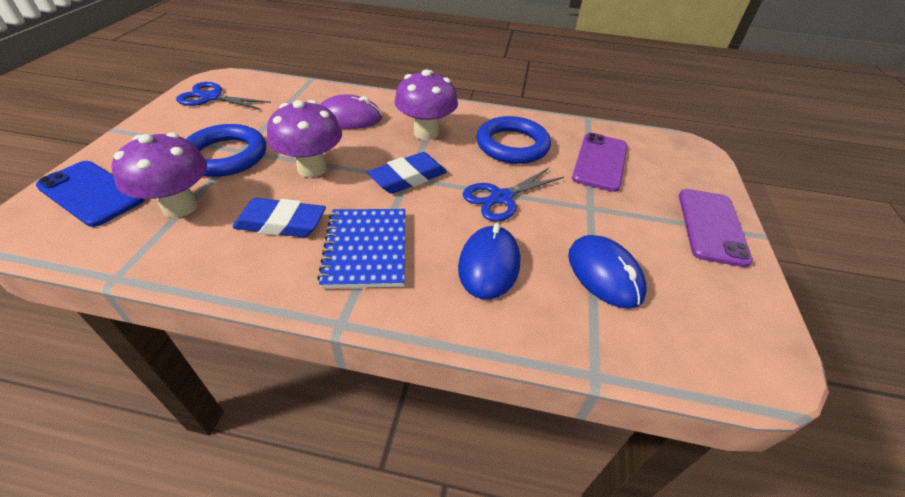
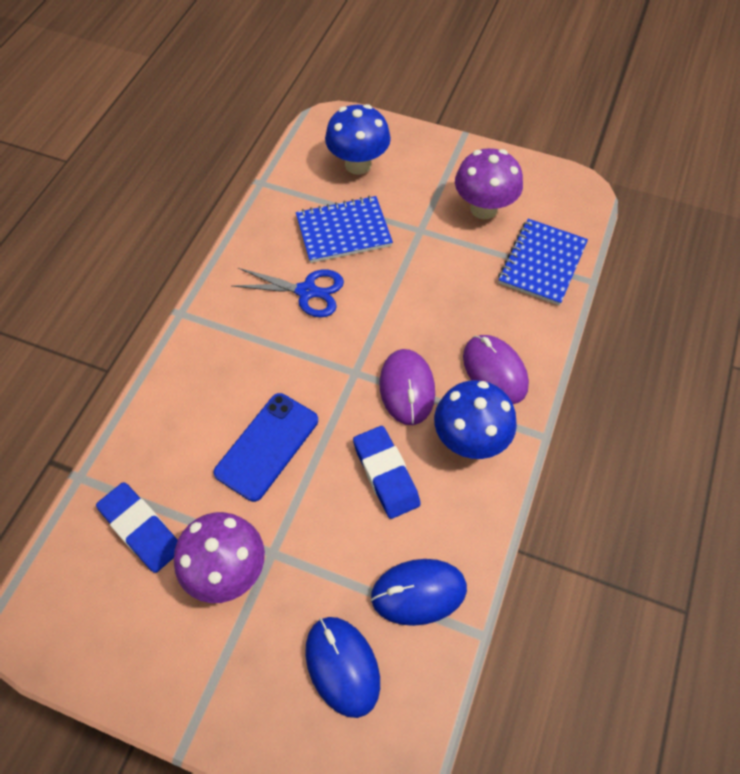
blue mushroom: 0 -> 2
blue notebook: 1 -> 2
blue ring: 2 -> 0
blue scissors: 2 -> 1
purple mouse: 1 -> 2
purple mushroom: 3 -> 2
purple phone: 2 -> 0

